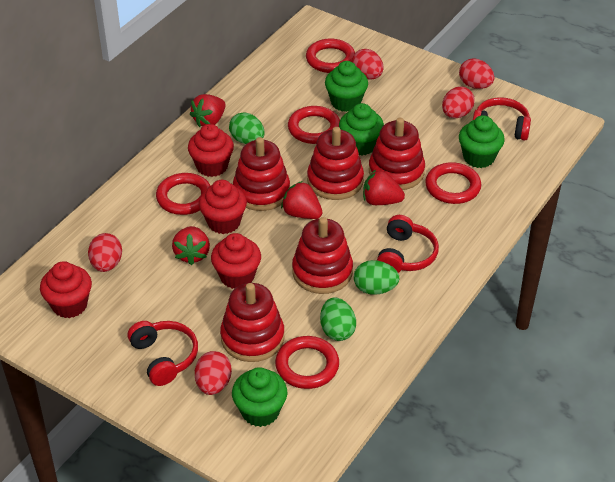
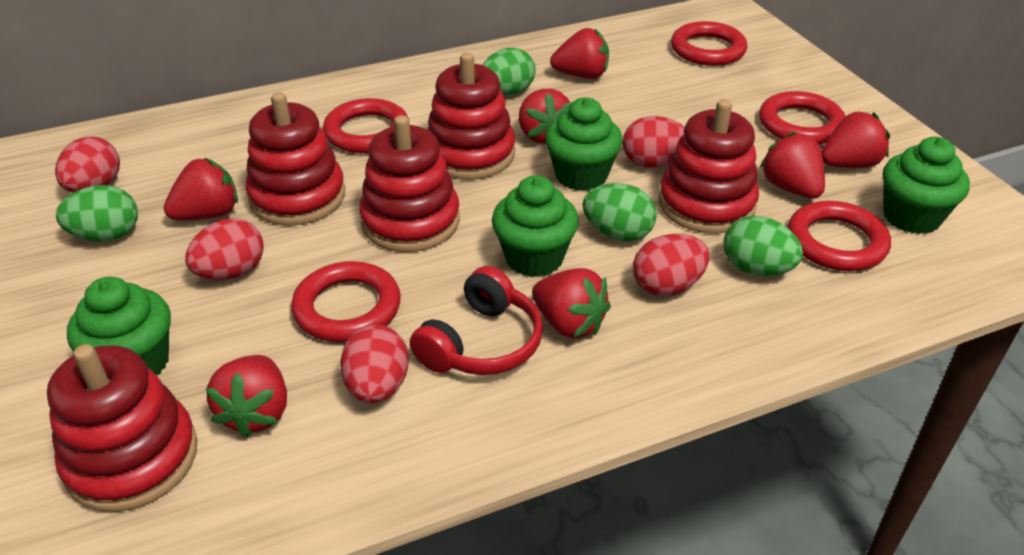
green egg: 3 -> 4
red cupcake: 4 -> 0
red headphones: 3 -> 1
red strawberry: 4 -> 7

